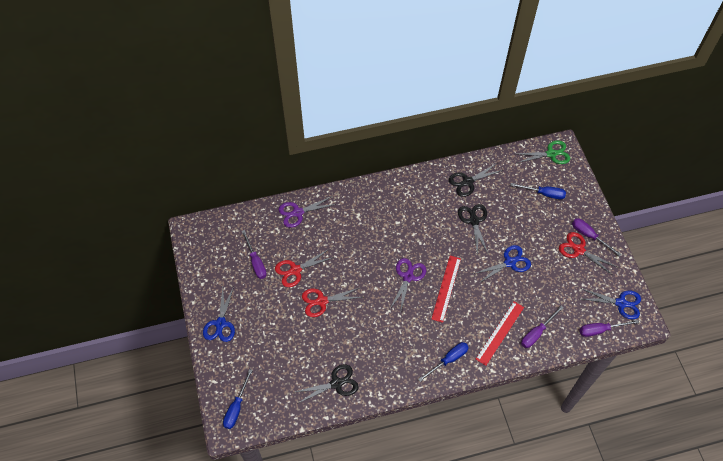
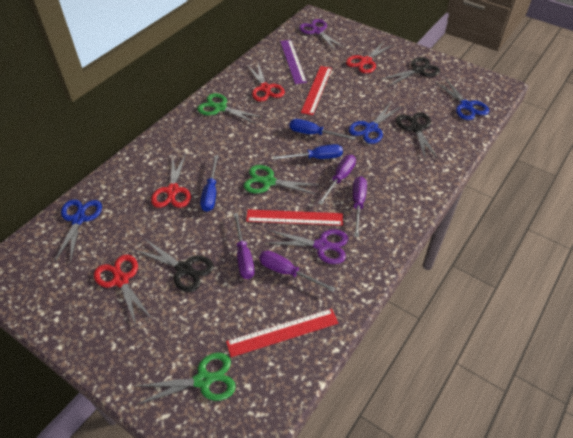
green scissors: 1 -> 3
purple ruler: 0 -> 1
red ruler: 2 -> 3
red scissors: 3 -> 4

